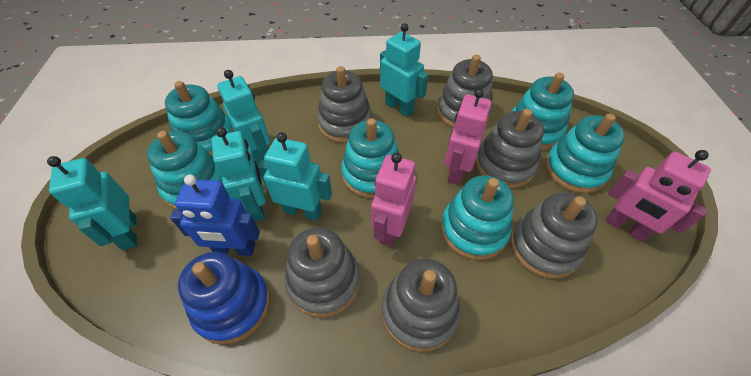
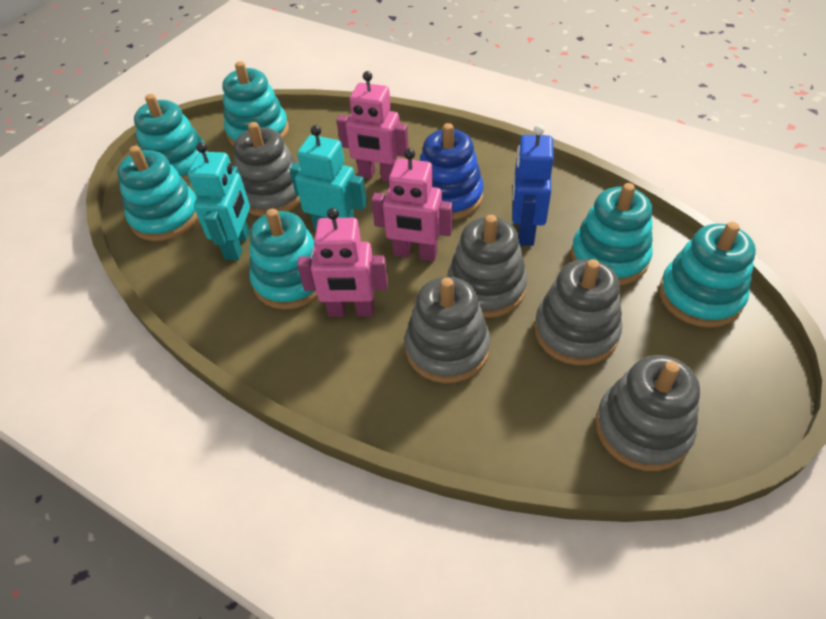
grey stacking toy: 6 -> 5
turquoise robot: 5 -> 2

